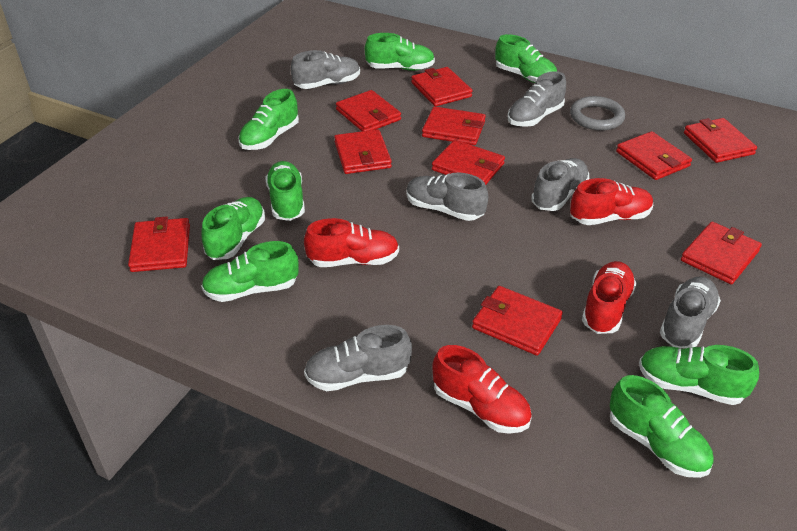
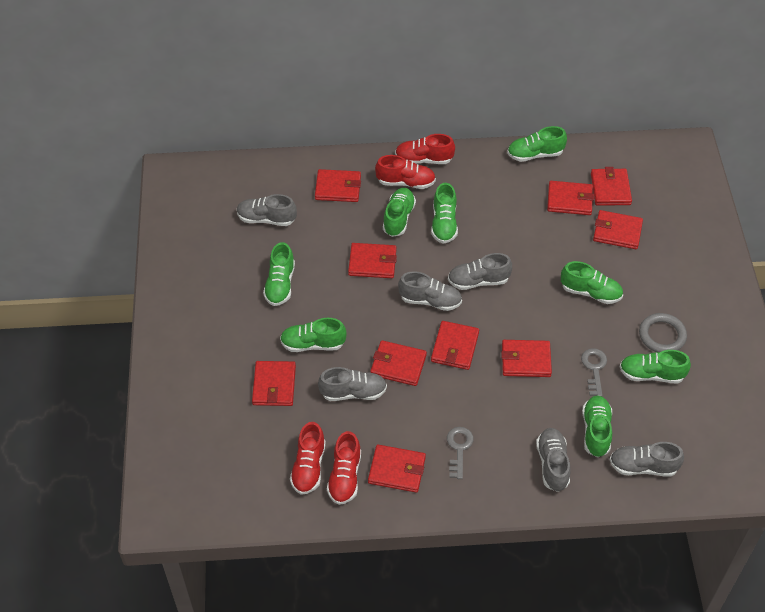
grey key: 0 -> 2

